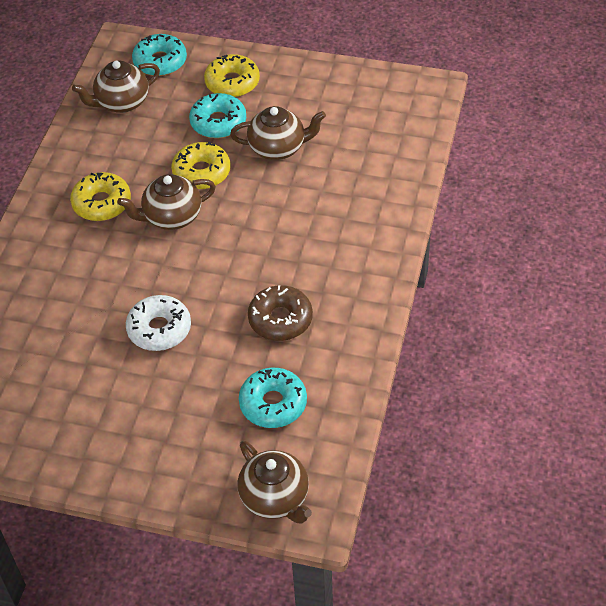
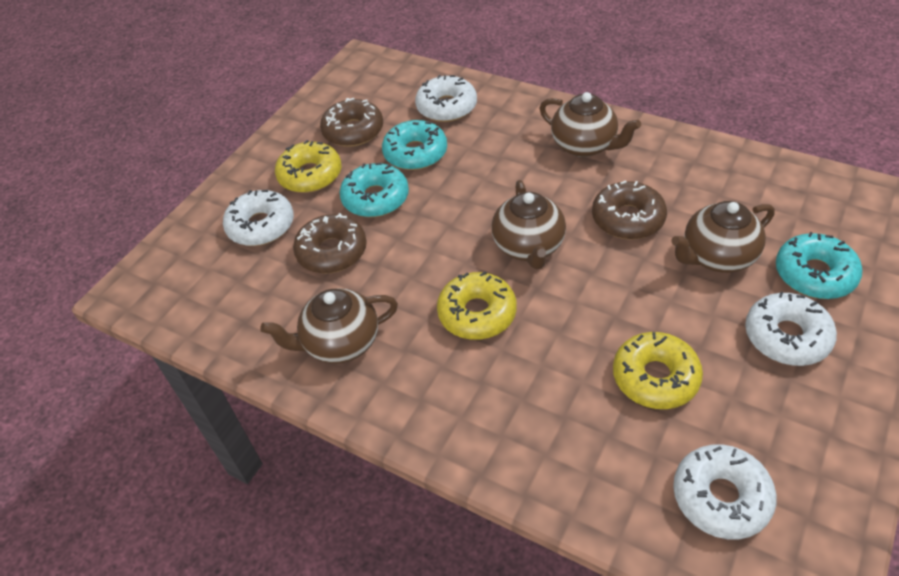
brown donut: 1 -> 3
white donut: 1 -> 4

